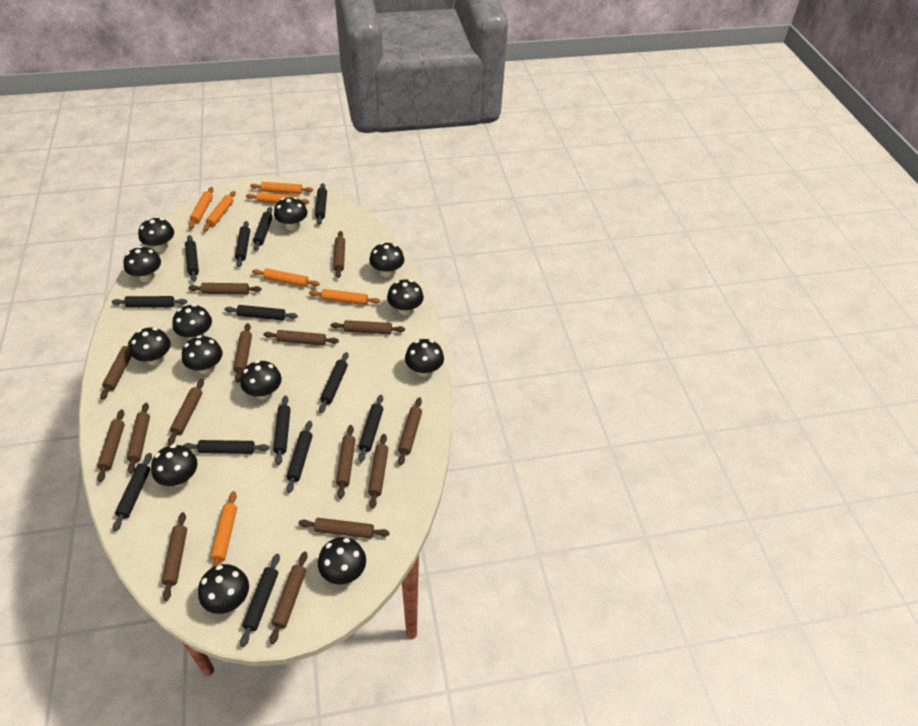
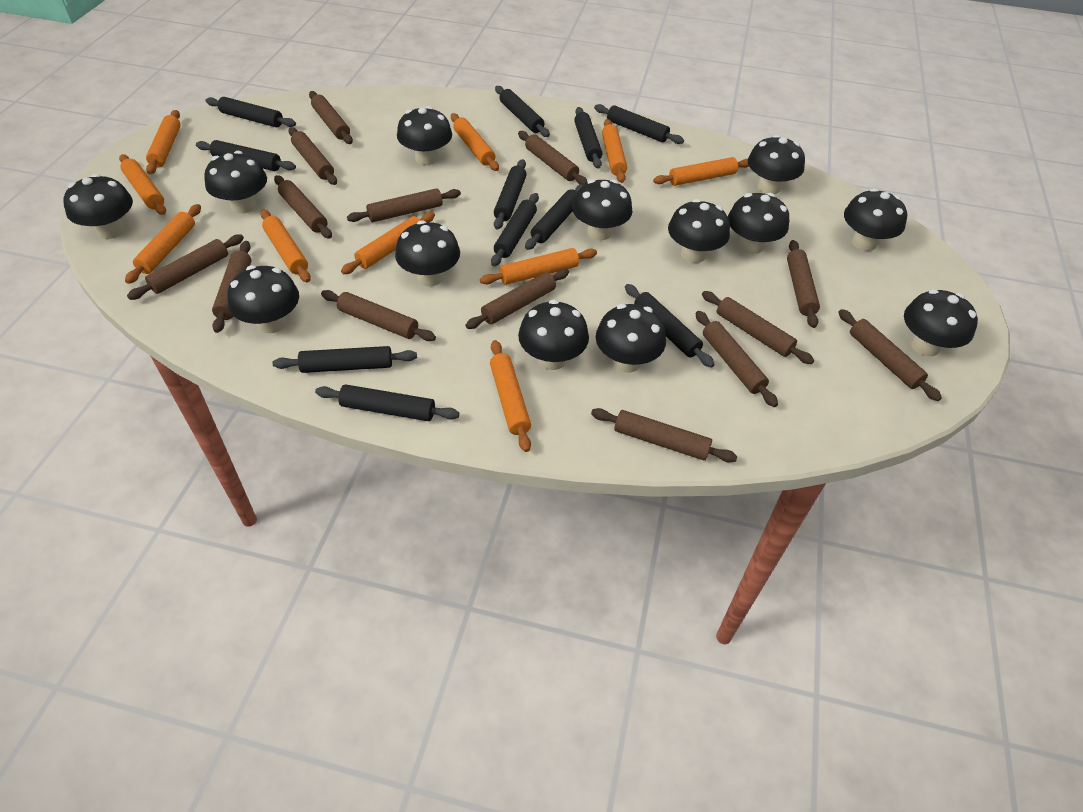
black rolling pin: 13 -> 11
brown rolling pin: 15 -> 14
orange rolling pin: 7 -> 10

